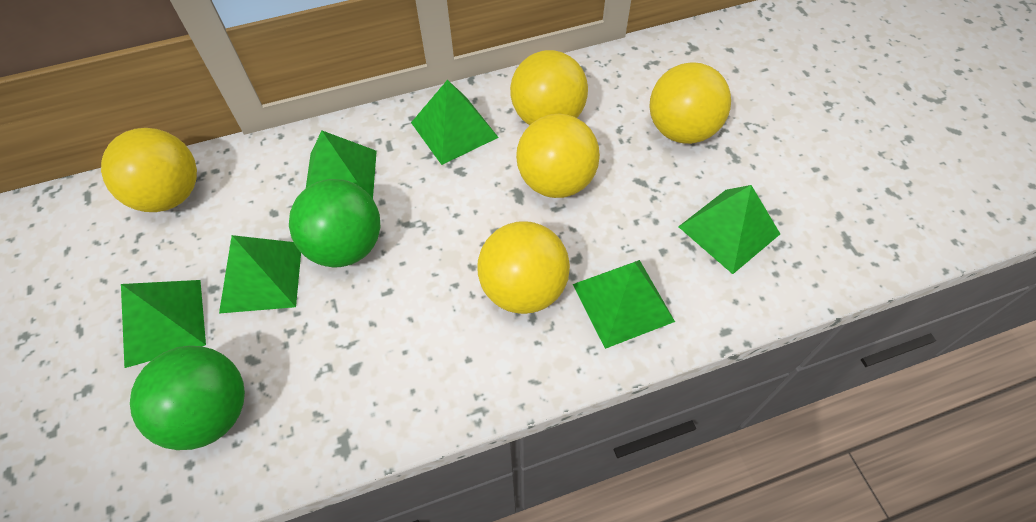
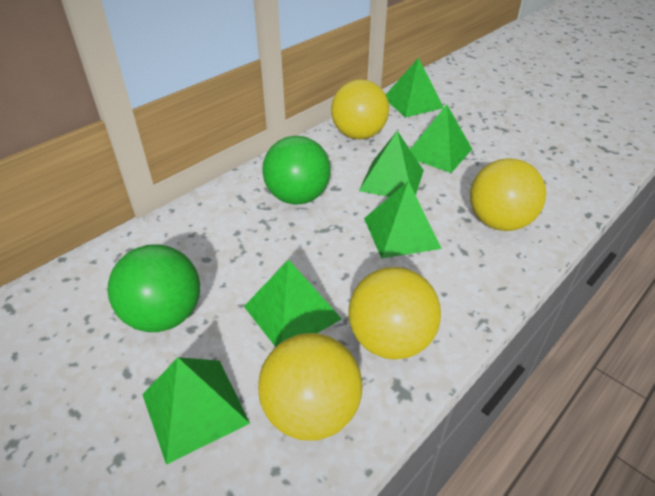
yellow ball: 5 -> 4

